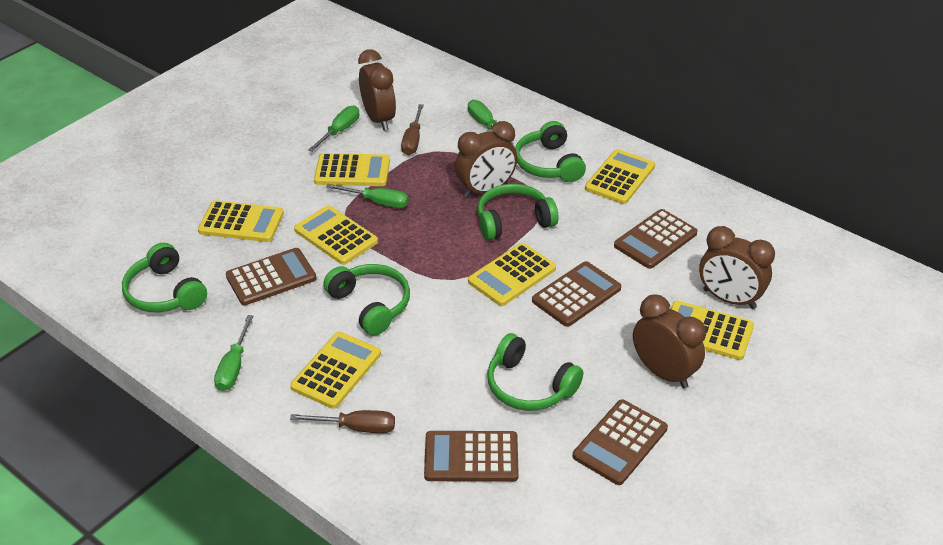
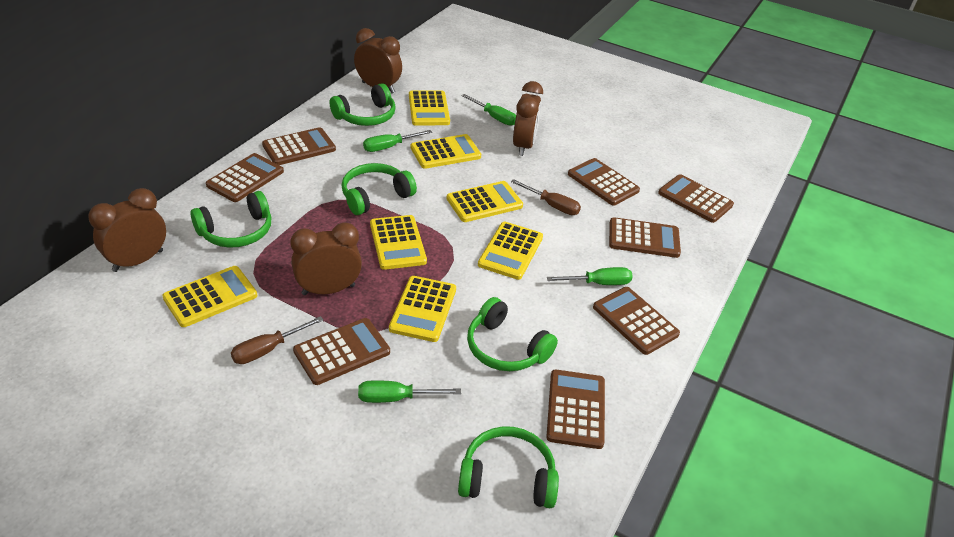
brown calculator: 5 -> 8

